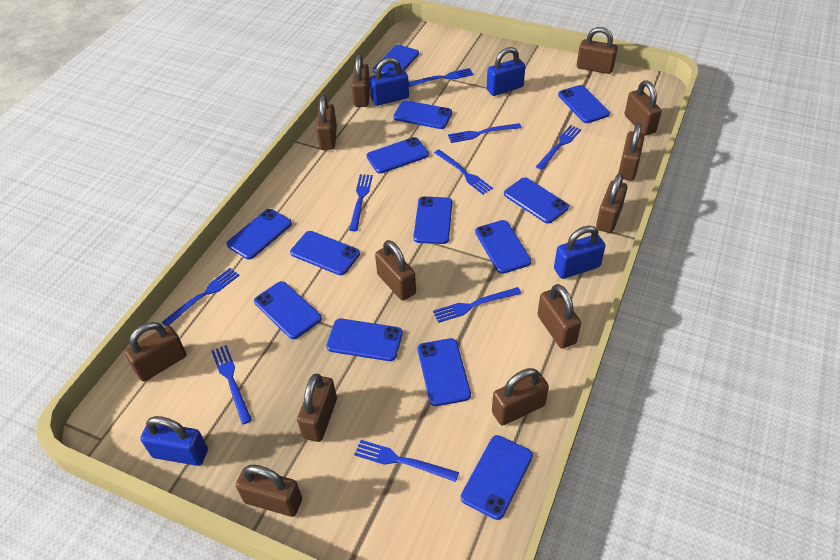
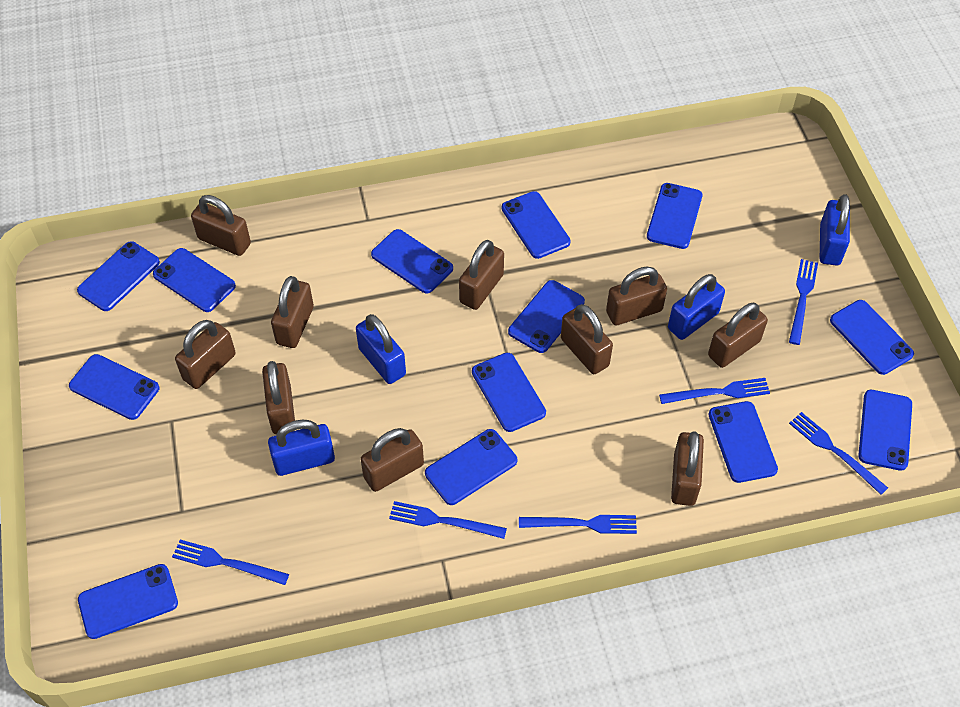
blue fork: 9 -> 6
brown padlock: 12 -> 10

